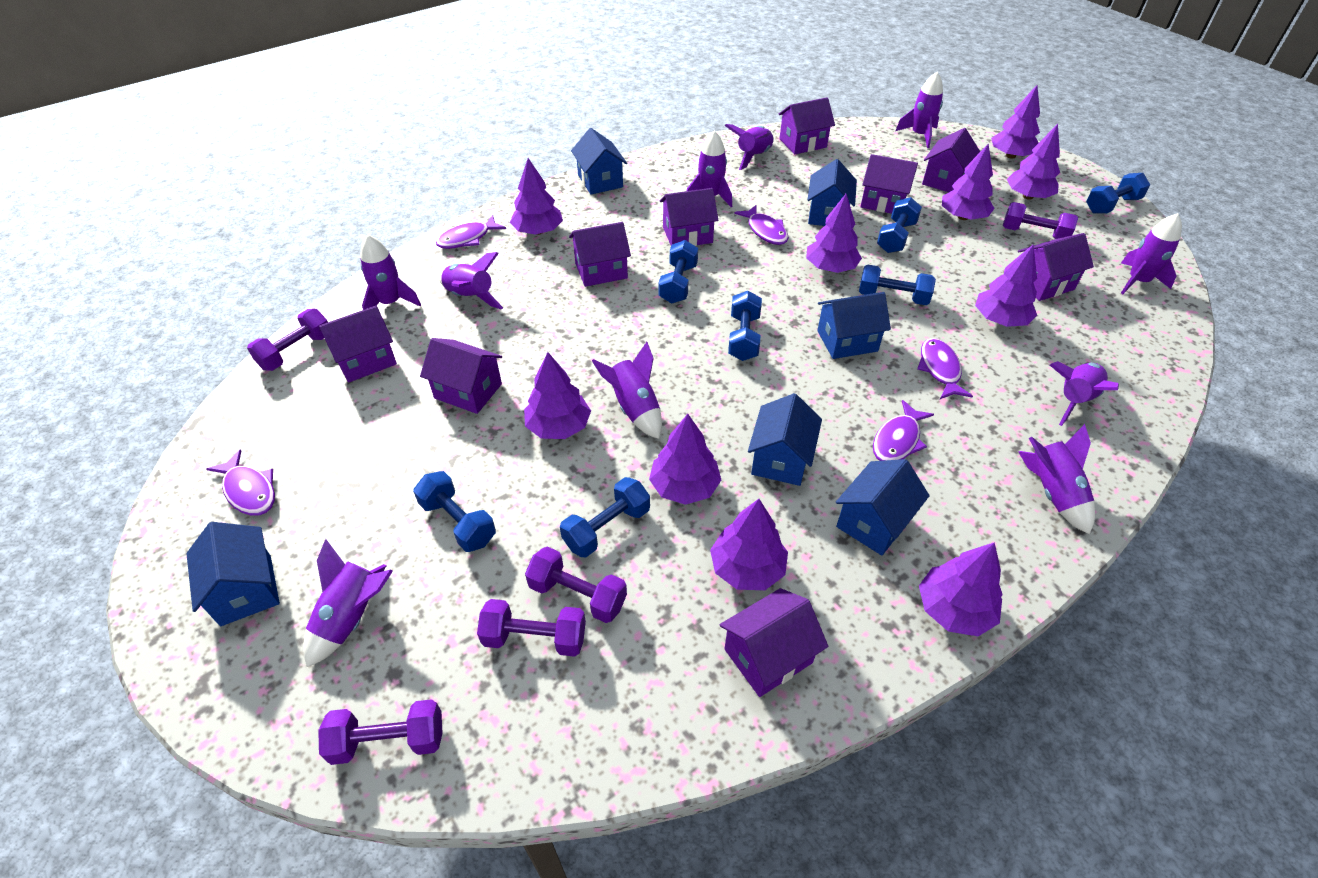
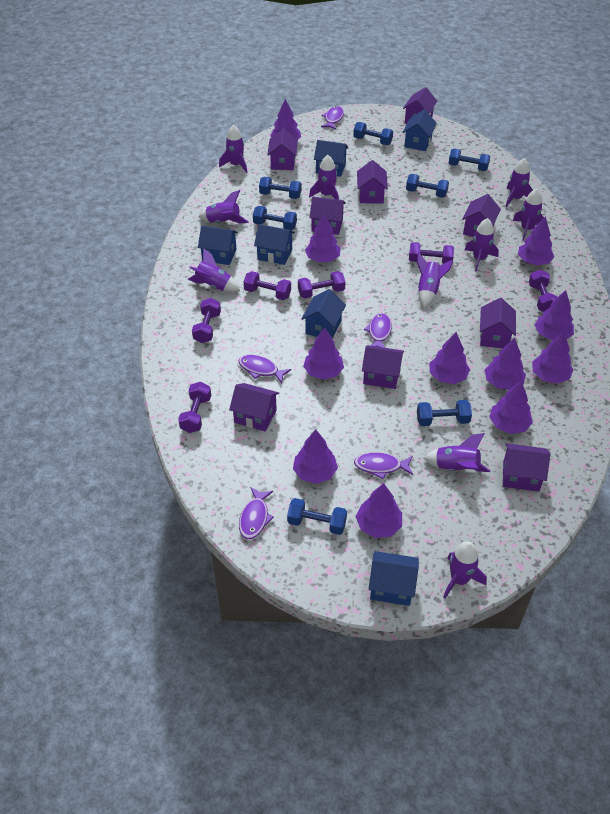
purple dumbbell: 5 -> 6
purple tree: 10 -> 11

